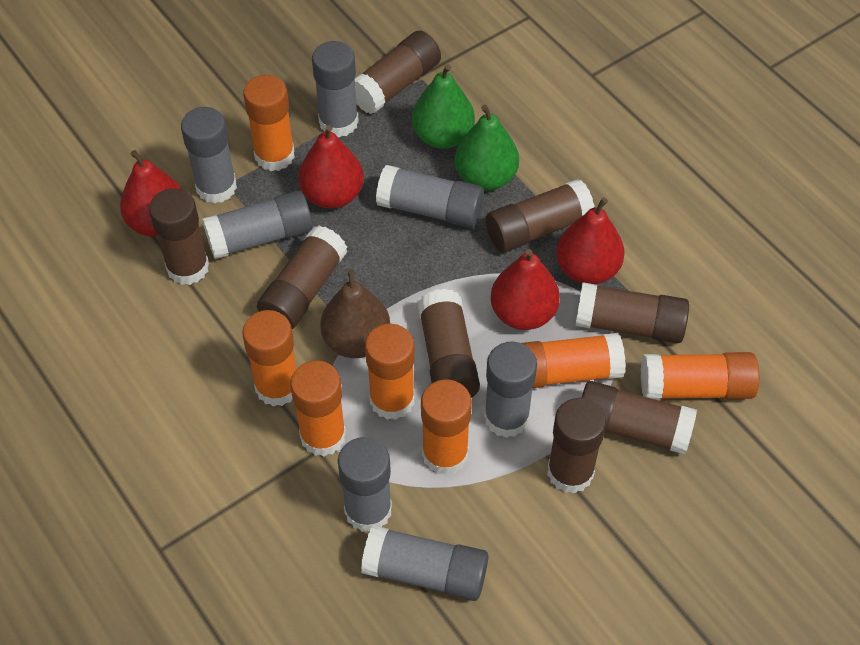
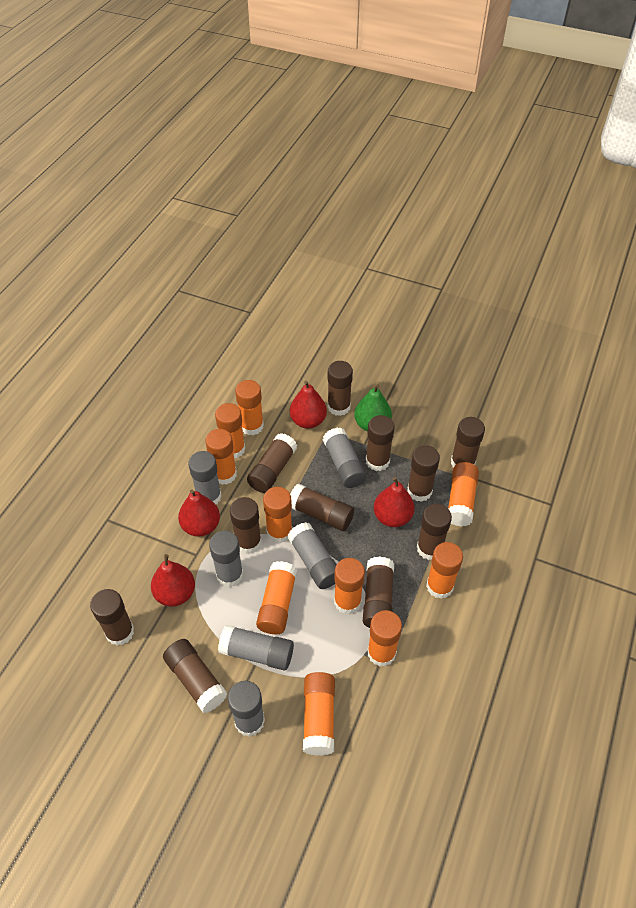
brown glue stick: 8 -> 11
brown pear: 1 -> 0
green pear: 2 -> 1
grey glue stick: 7 -> 6
orange glue stick: 7 -> 10

